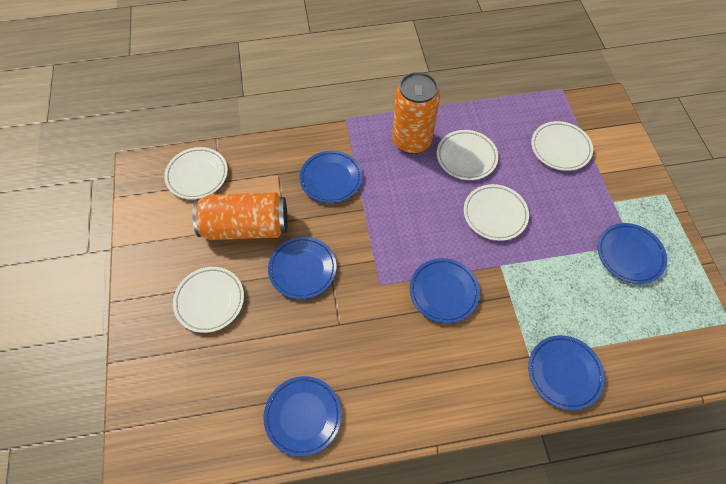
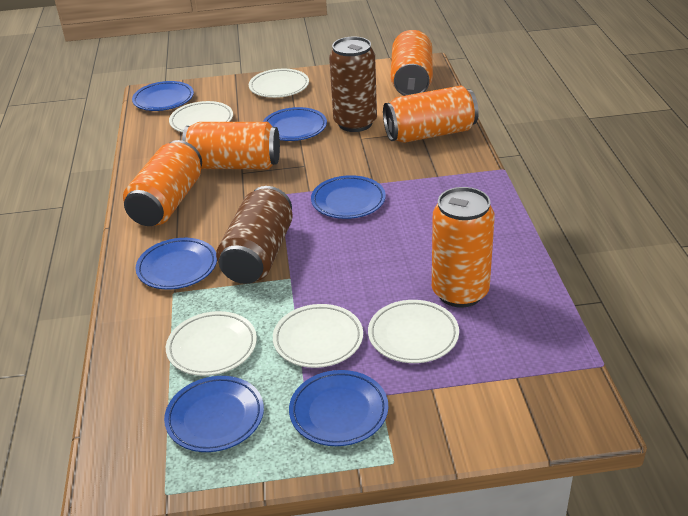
brown can: 0 -> 2
orange can: 2 -> 5

